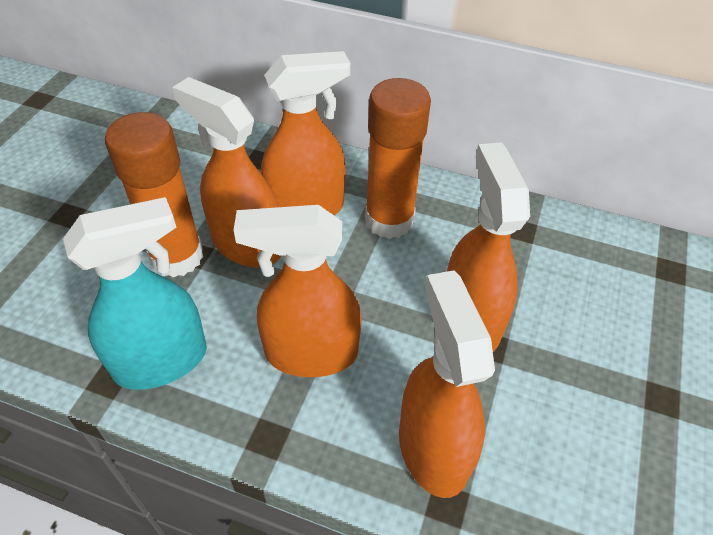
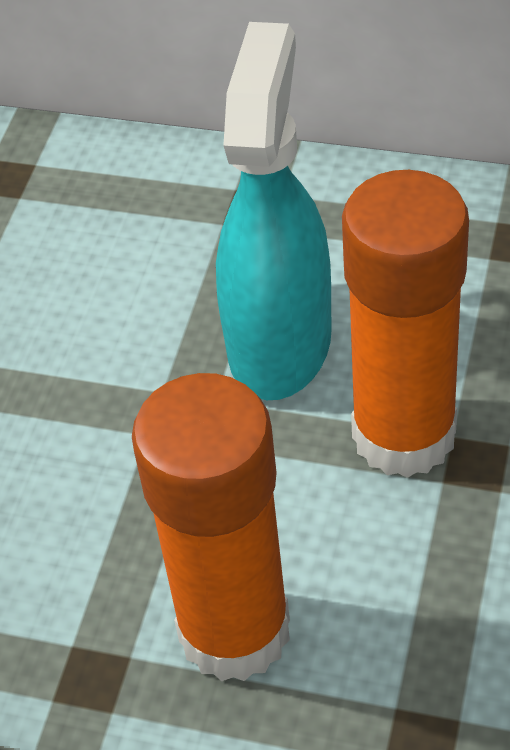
orange spray bottle: 5 -> 0

